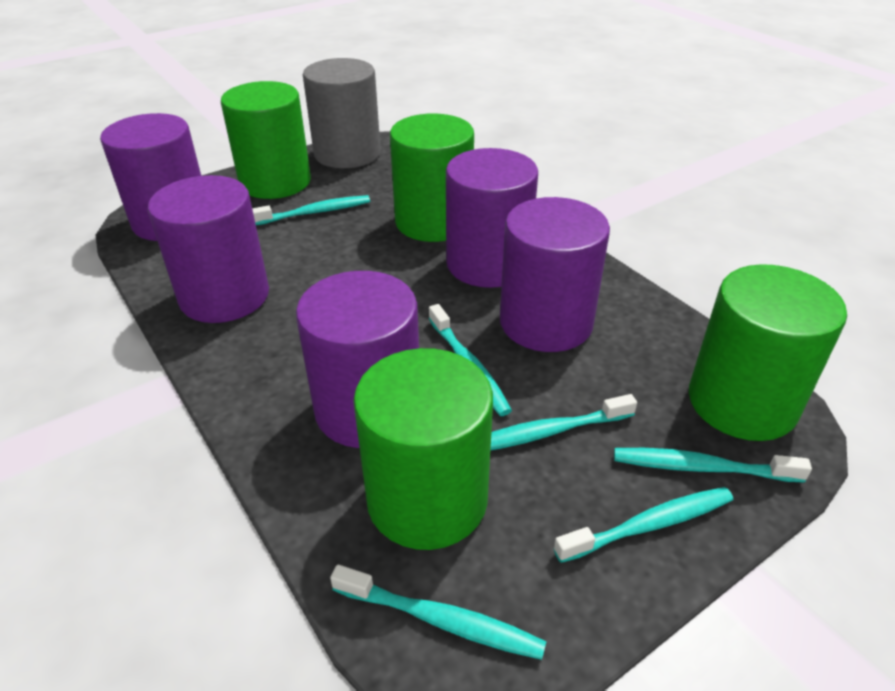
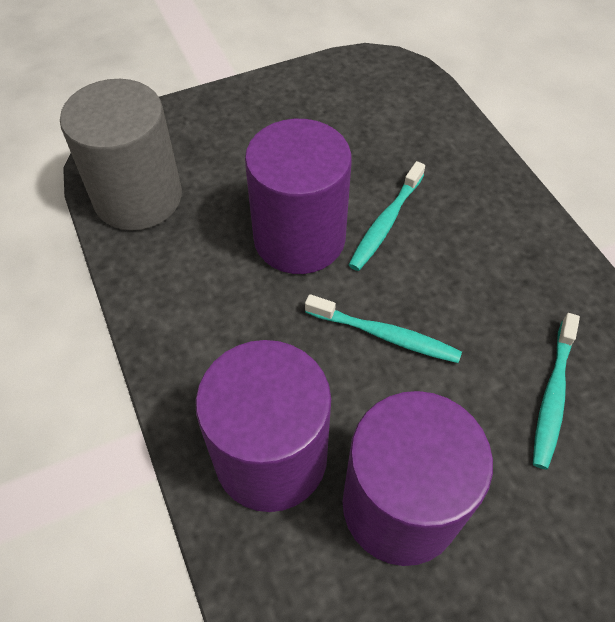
green cylinder: 4 -> 0
purple cylinder: 5 -> 3
turquoise toothbrush: 6 -> 3

